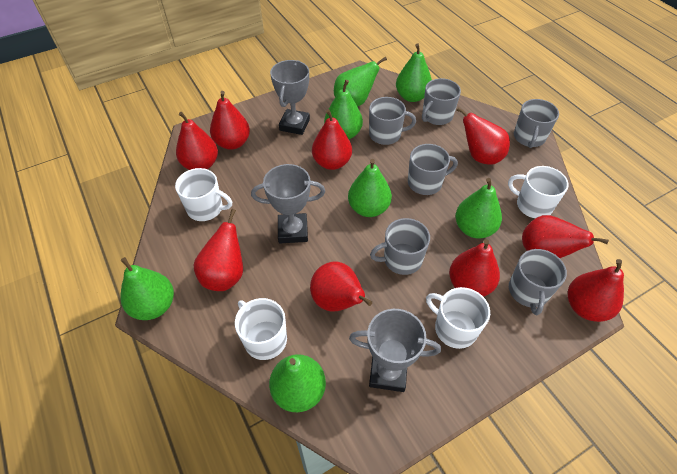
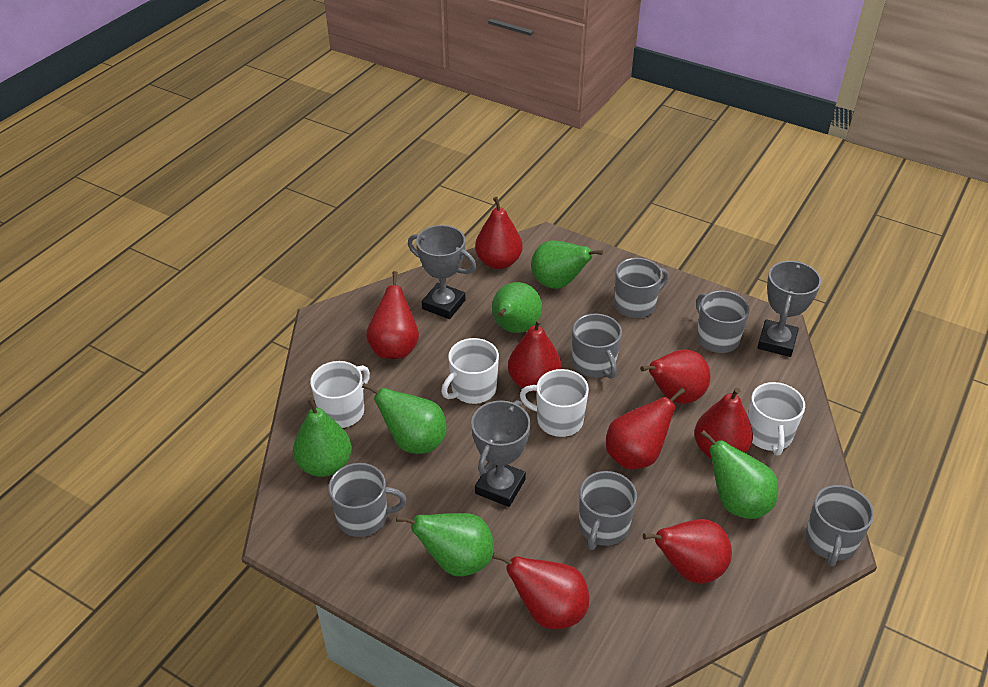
green pear: 7 -> 6
red pear: 9 -> 8

